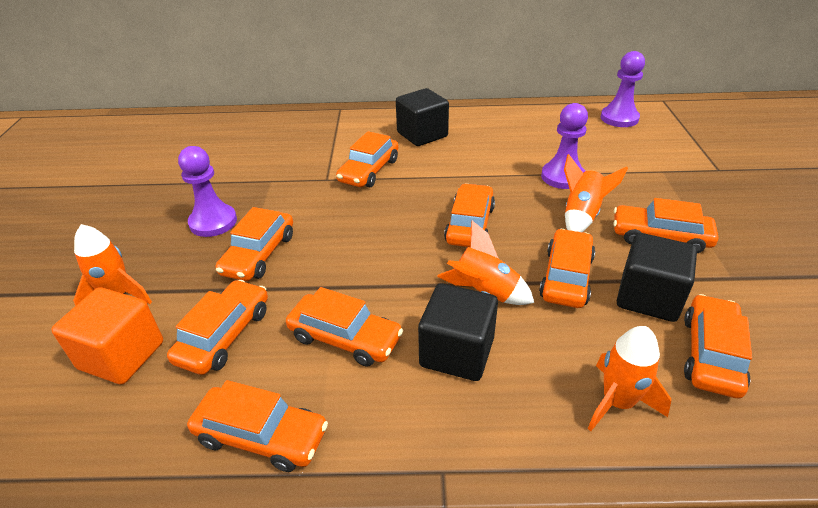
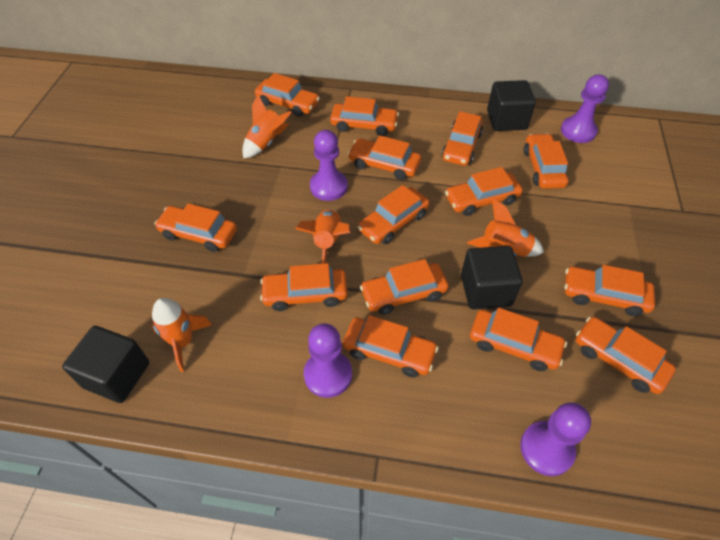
orange car: 9 -> 14
orange cube: 1 -> 0
purple pawn: 3 -> 4

